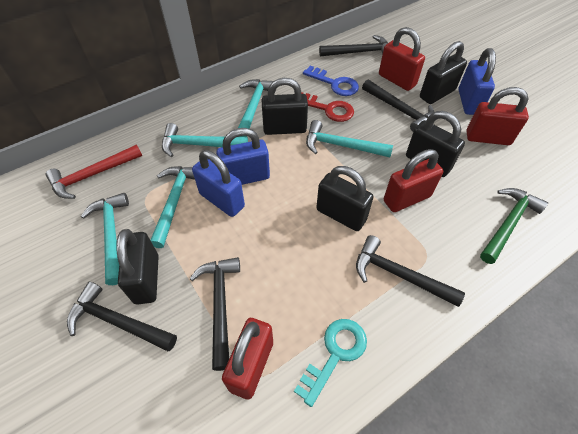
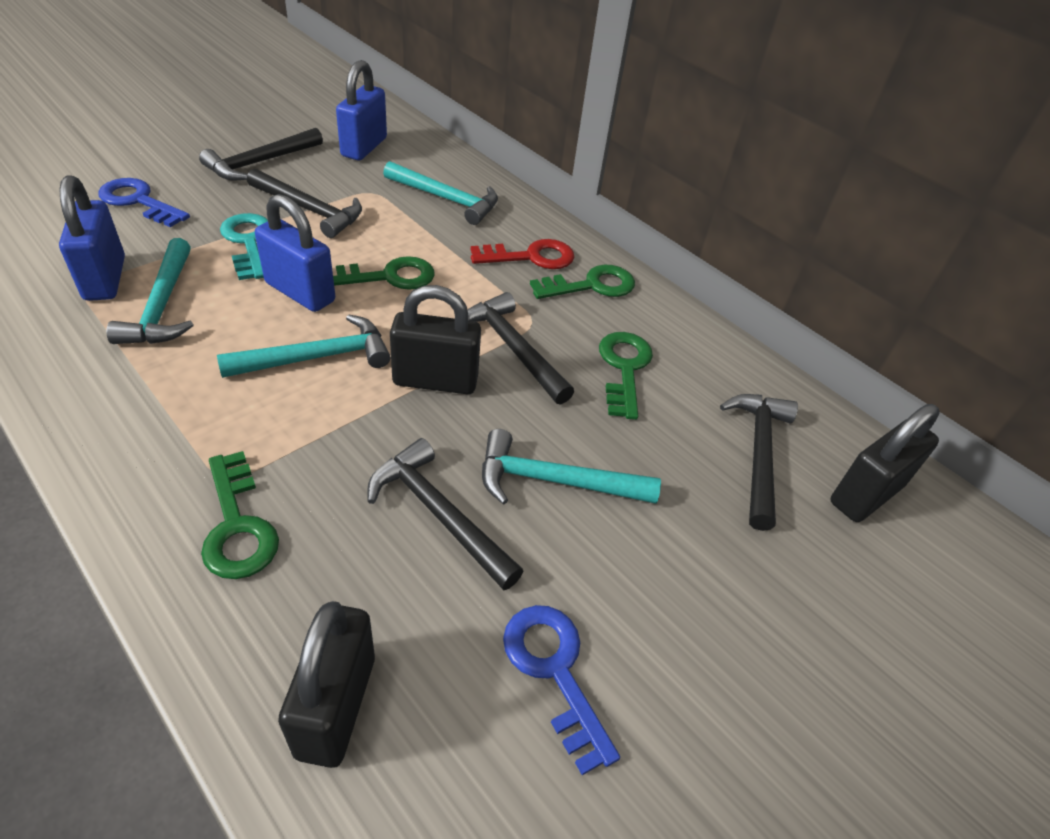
black padlock: 5 -> 3
blue key: 1 -> 2
green hammer: 1 -> 0
green key: 0 -> 4
red hammer: 1 -> 0
red padlock: 4 -> 0
turquoise hammer: 5 -> 4

